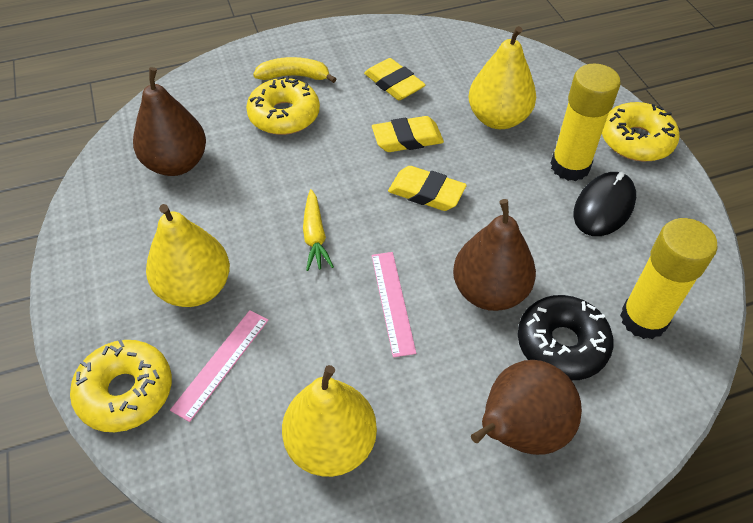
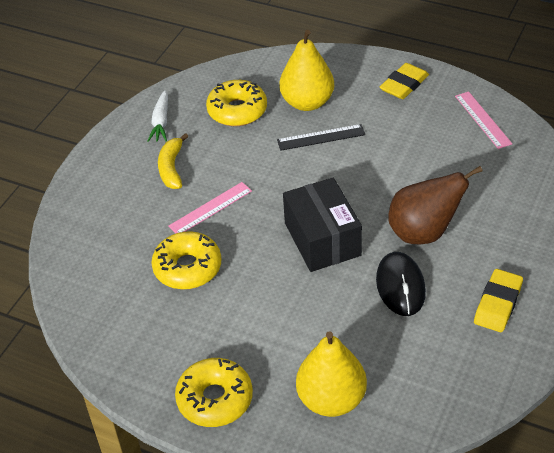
black box: 0 -> 1
black donut: 1 -> 0
black ruler: 0 -> 1
brown pear: 3 -> 1
white carrot: 0 -> 1
yellow carrot: 1 -> 0
yellow eraser: 3 -> 2
yellow glue stick: 2 -> 0
yellow pear: 3 -> 2

